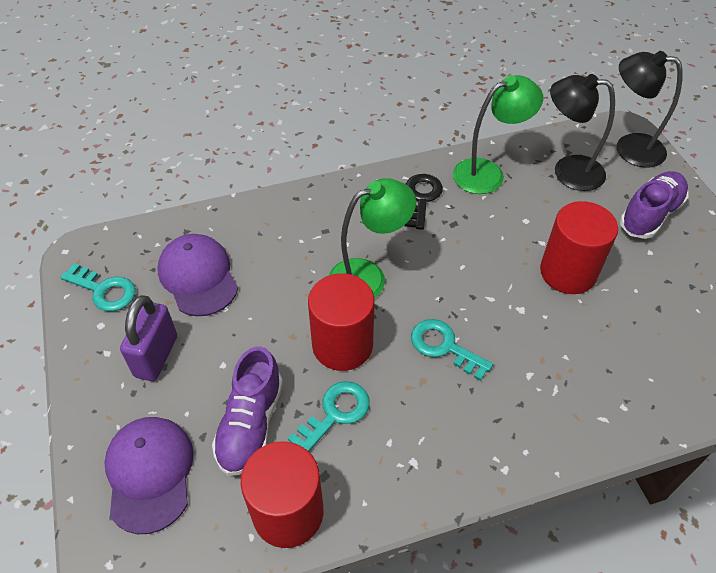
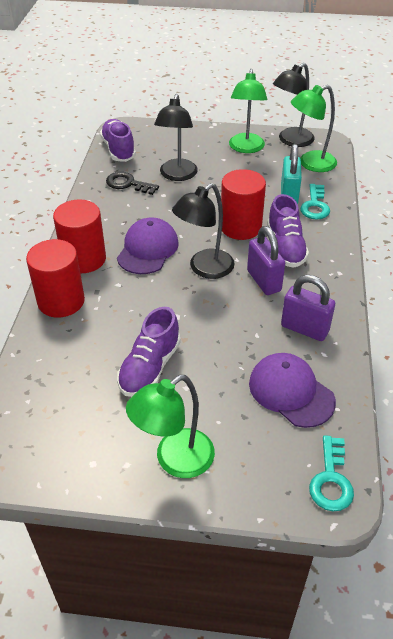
black lamp: 2 -> 3
green lamp: 2 -> 3
purple padlock: 1 -> 2
purple shoe: 2 -> 3
turquoise key: 3 -> 2
turquoise padlock: 0 -> 1

